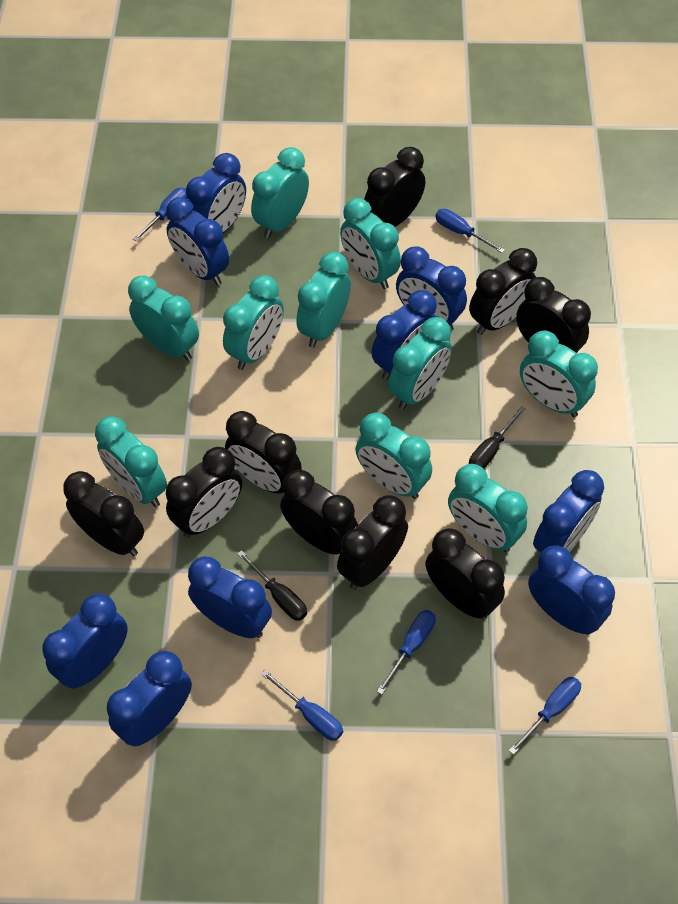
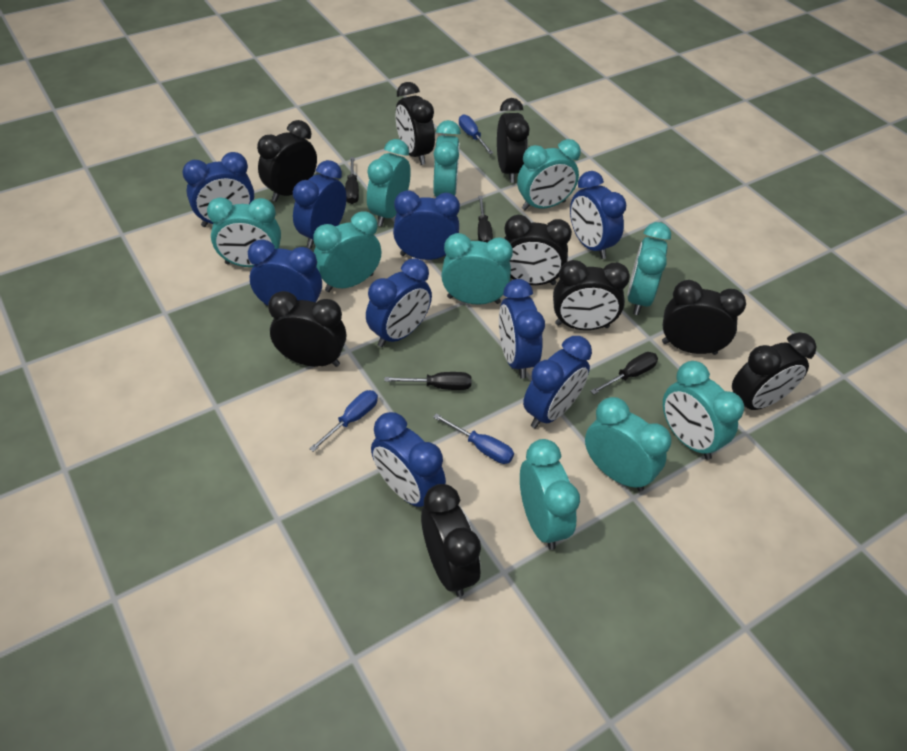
black screwdriver: 2 -> 4
blue screwdriver: 5 -> 3

